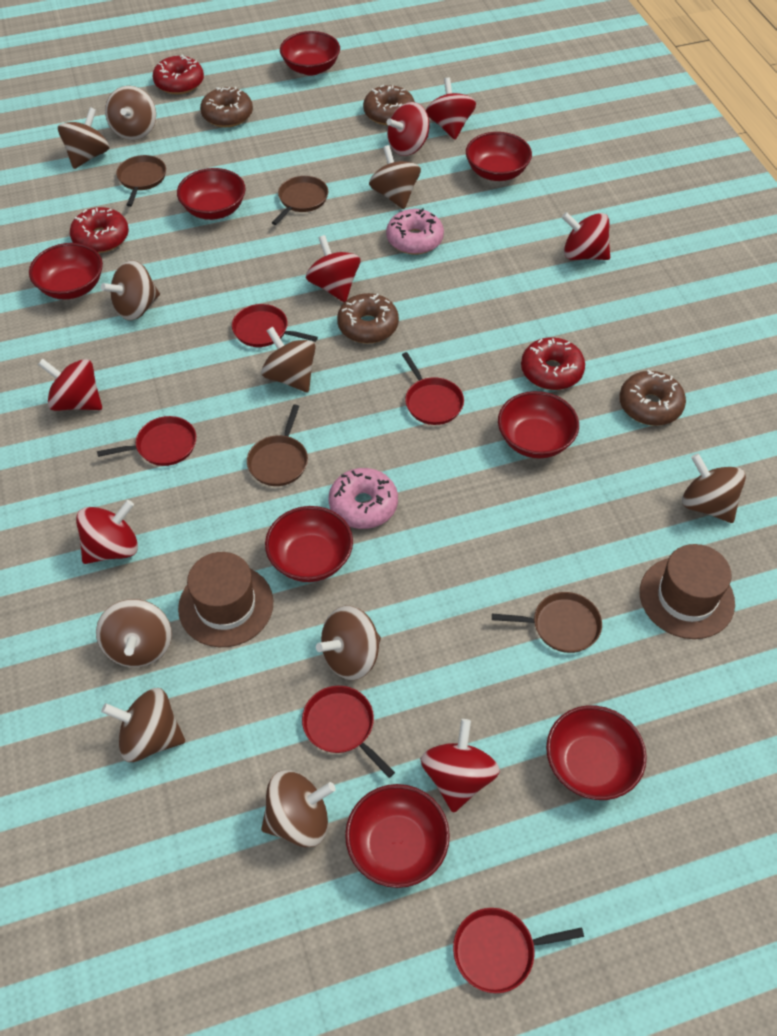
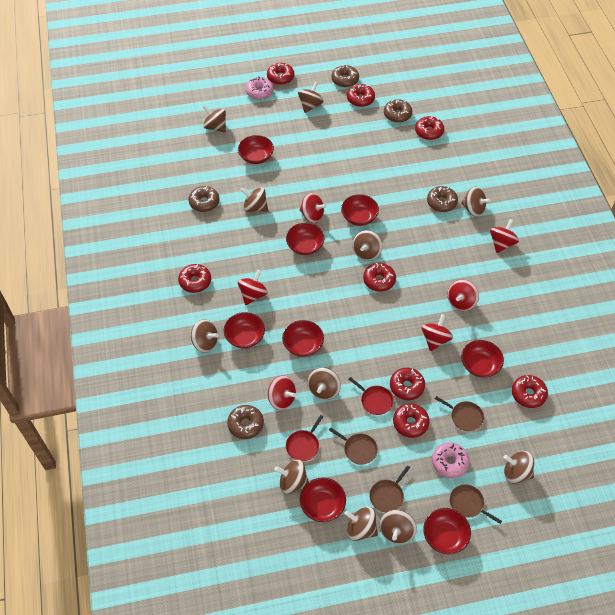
brown donut: 4 -> 5
brown hat: 2 -> 0
brown spinning top: 10 -> 11
red donut: 3 -> 8
red pan: 5 -> 2
red spinning top: 7 -> 6

